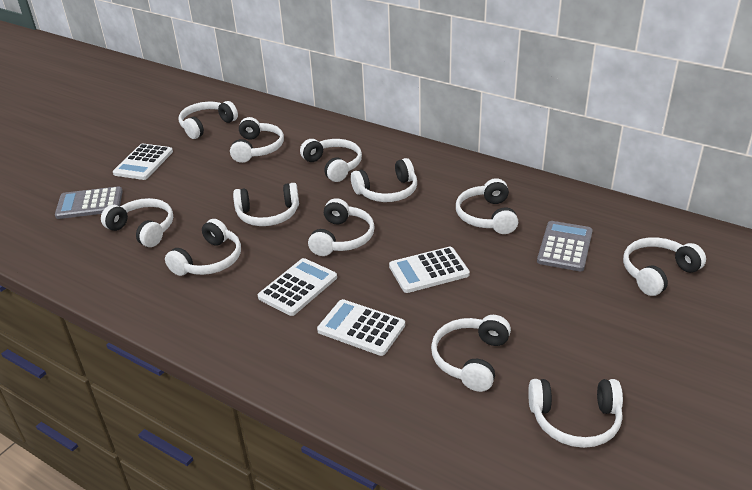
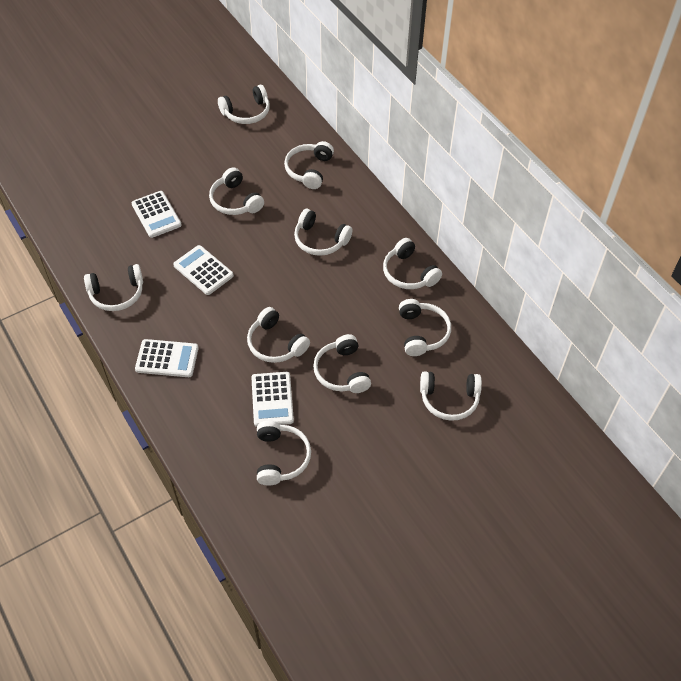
grey calculator: 2 -> 0
white headphones: 12 -> 11

